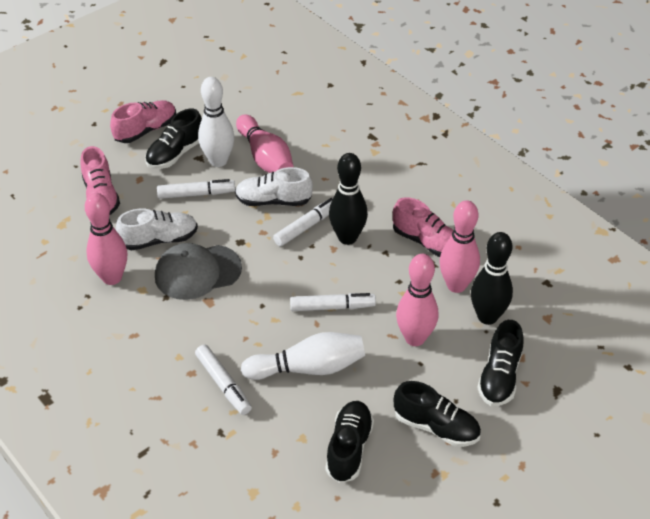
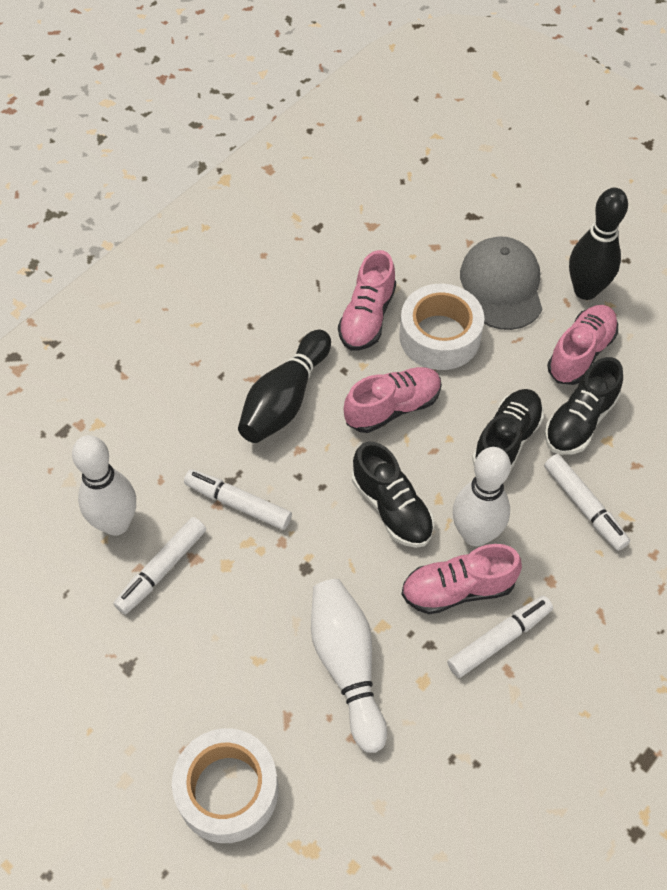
black shoe: 4 -> 3
pink bowling pin: 4 -> 0
pink shoe: 3 -> 4
white bowling pin: 2 -> 3
white shoe: 2 -> 0
white tape: 0 -> 2

